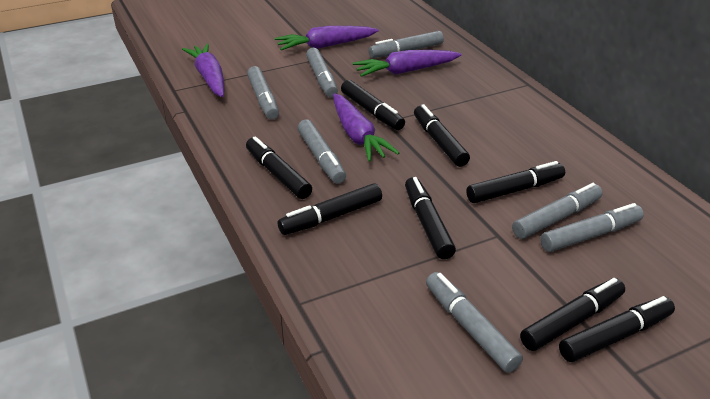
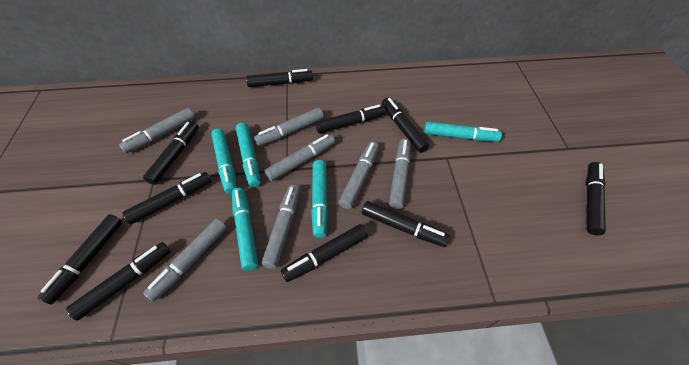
black marker: 8 -> 10
purple carrot: 4 -> 0
turquoise marker: 0 -> 5

